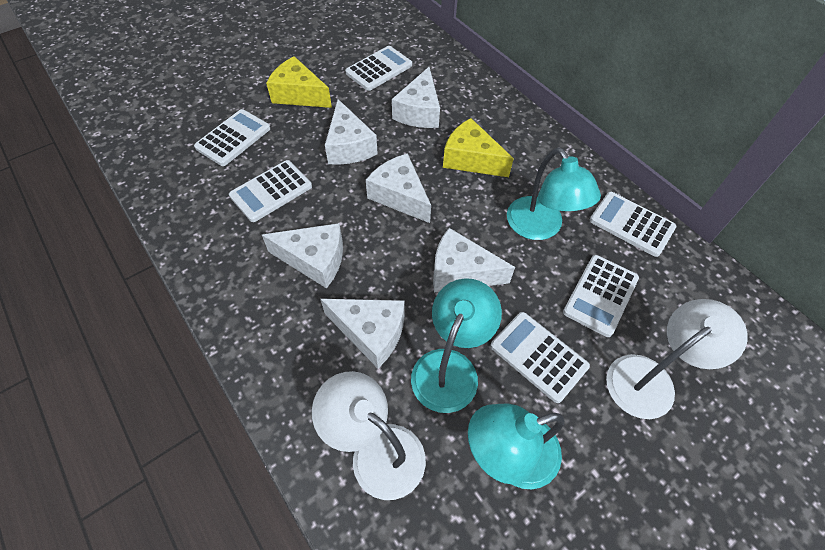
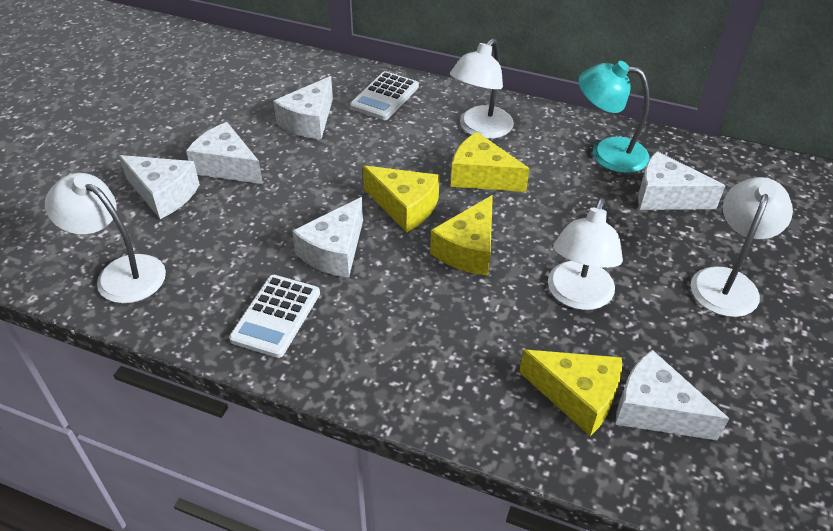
turquoise lamp: 3 -> 1
white calculator: 6 -> 2
white lamp: 2 -> 4
yellow cheese: 2 -> 4

